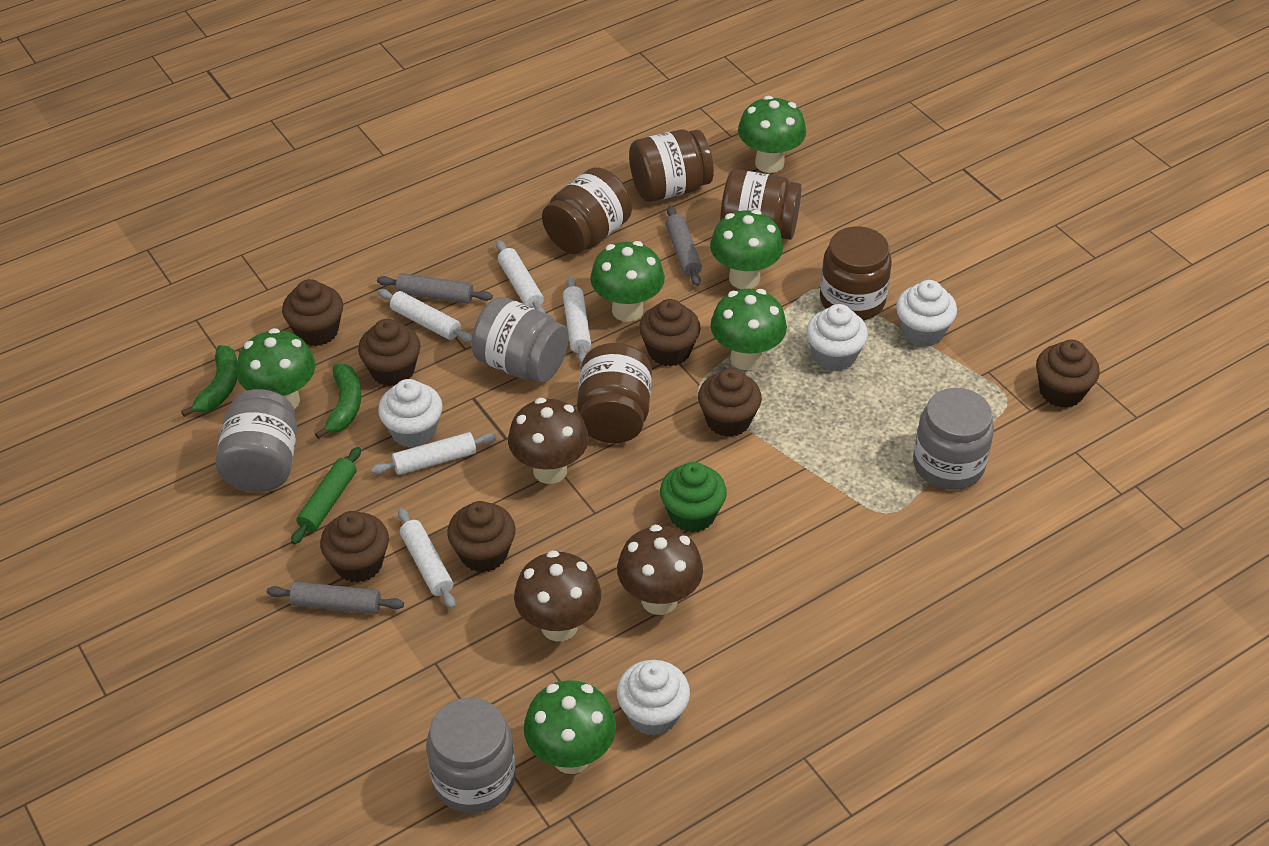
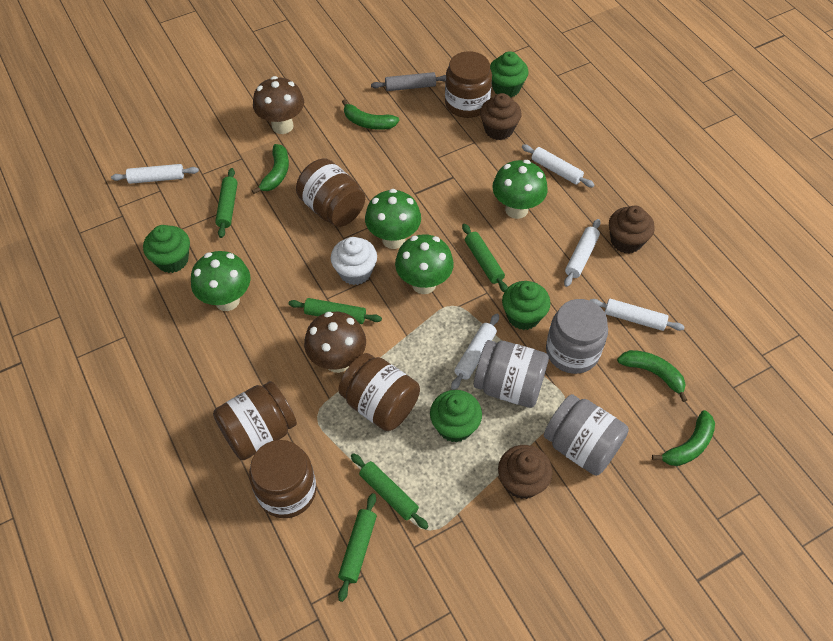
brown cupcake: 7 -> 3
brown mushroom: 3 -> 2
green banana: 2 -> 4
green cupcake: 1 -> 4
green mushroom: 6 -> 4
green rolling pin: 1 -> 5
grey jar: 4 -> 3
grey rolling pin: 3 -> 1
white cupcake: 4 -> 1

